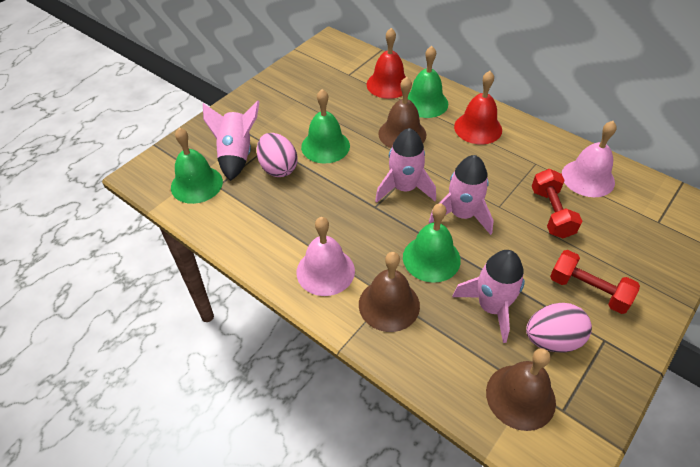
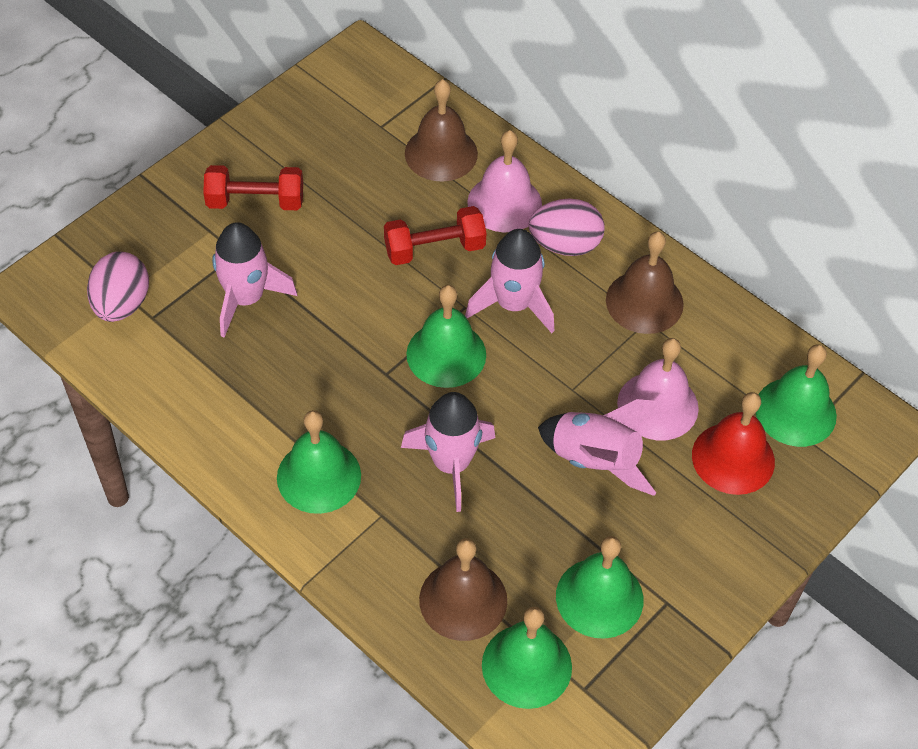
green bell: 4 -> 5
red bell: 2 -> 1

